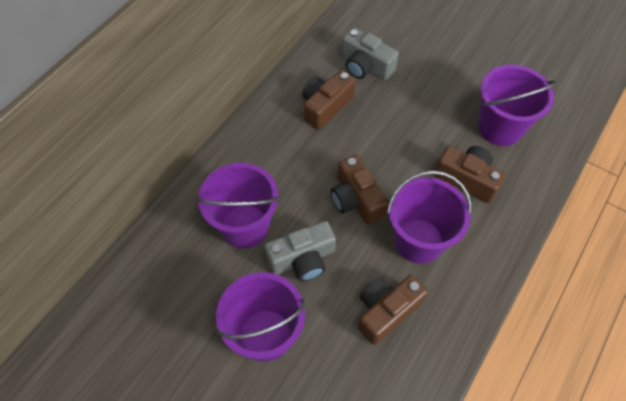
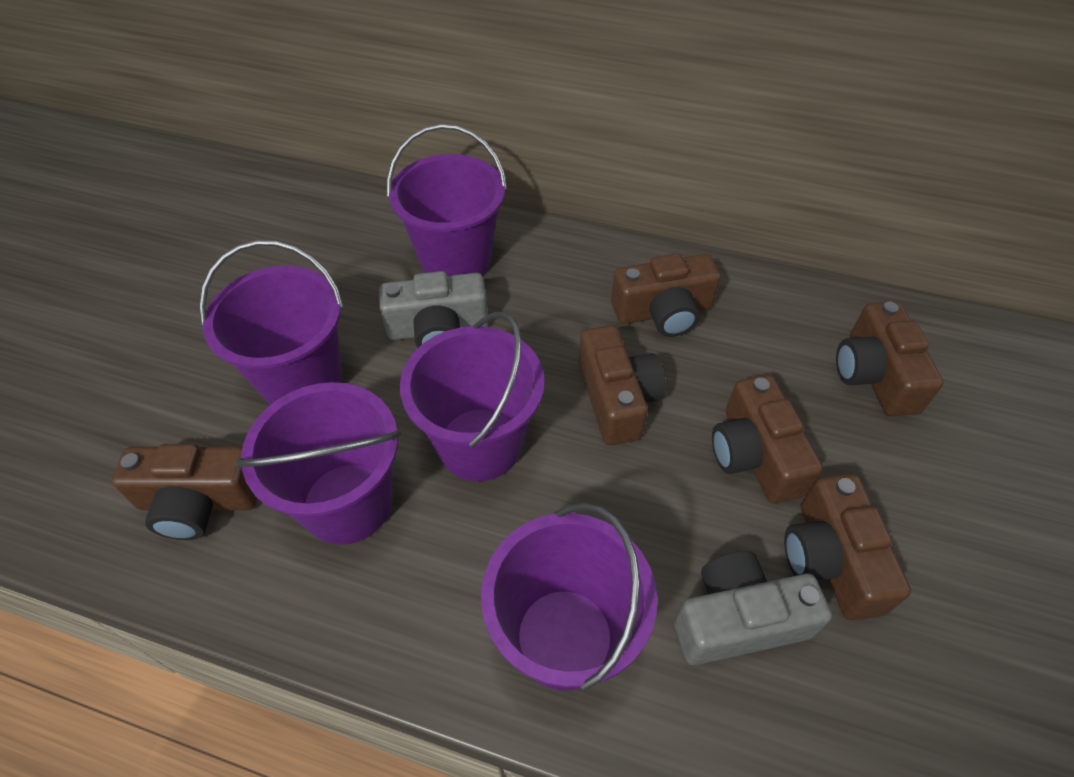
brown camera: 4 -> 6
purple bucket: 4 -> 5

